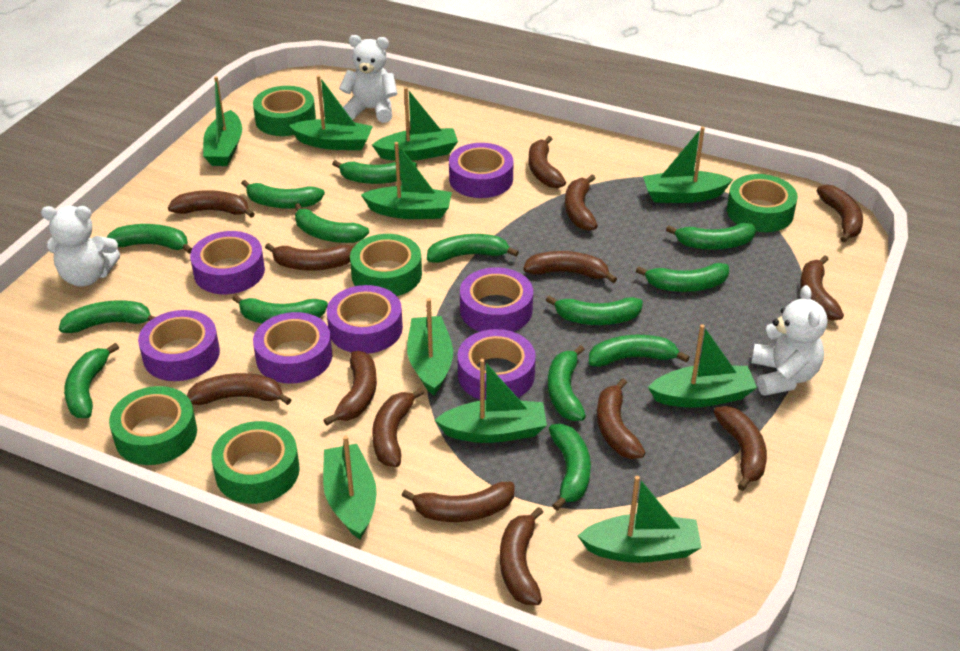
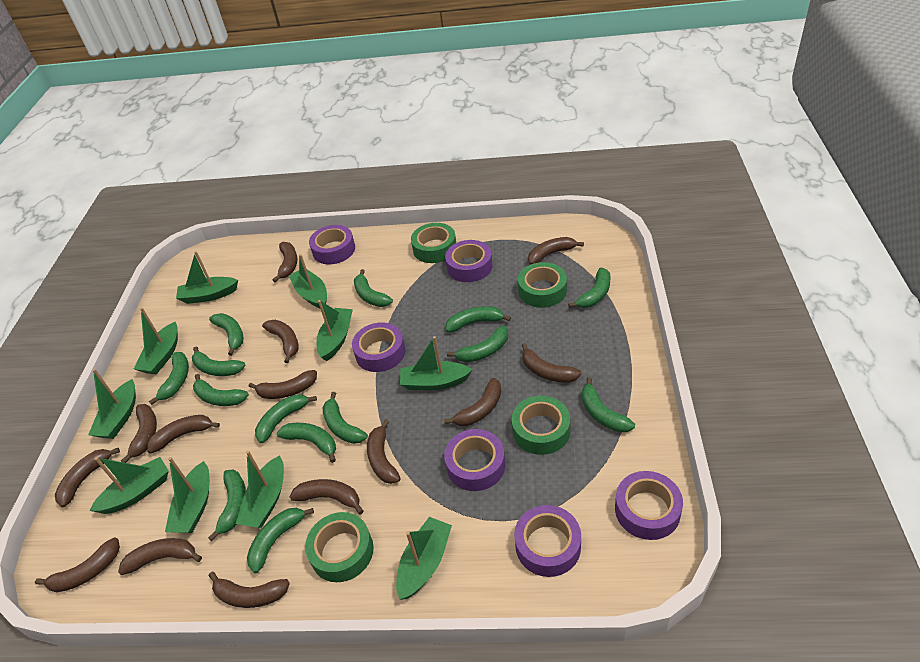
green tape: 5 -> 4
purple tape: 7 -> 6
white teddy bear: 3 -> 0

